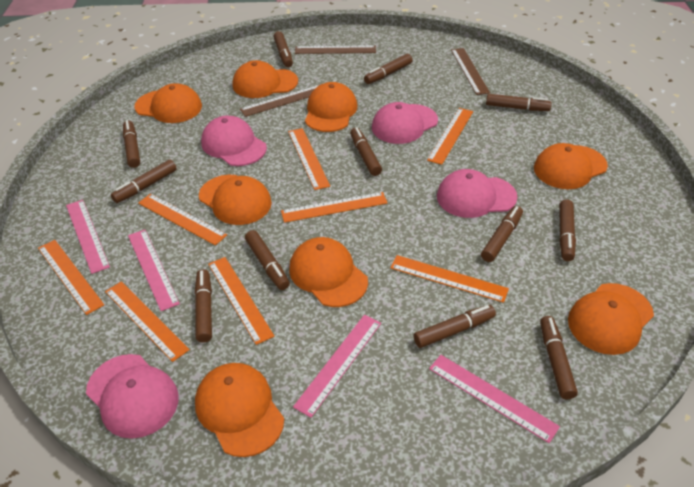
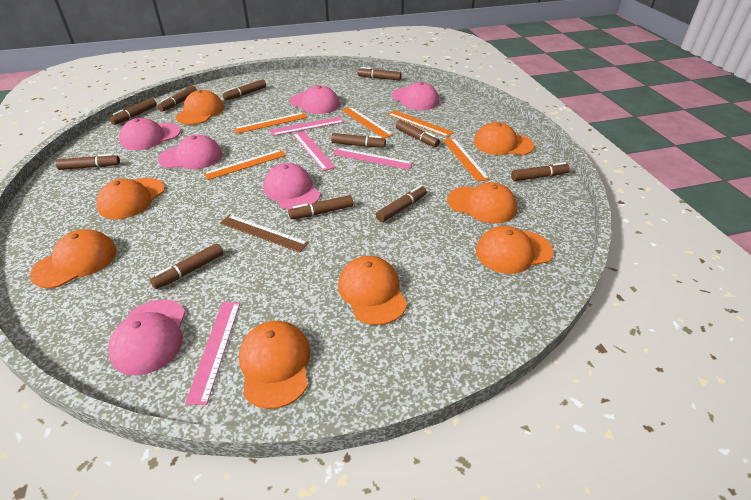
brown marker: 12 -> 11
brown ruler: 3 -> 1
orange ruler: 8 -> 5
pink cap: 4 -> 6

